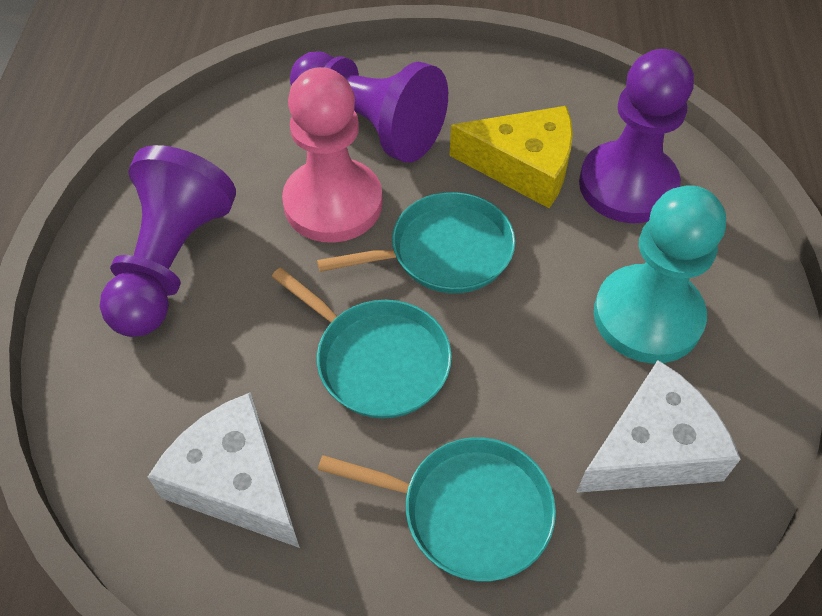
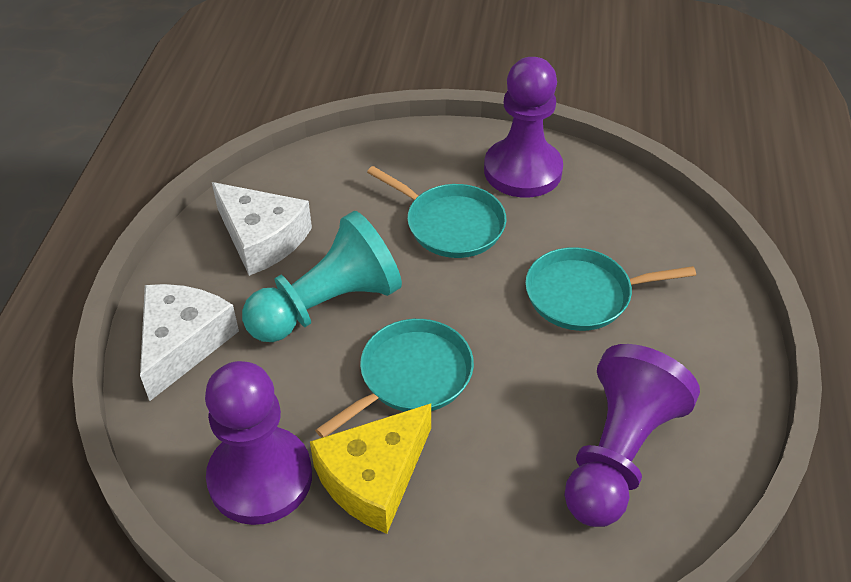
pink pawn: 1 -> 0

